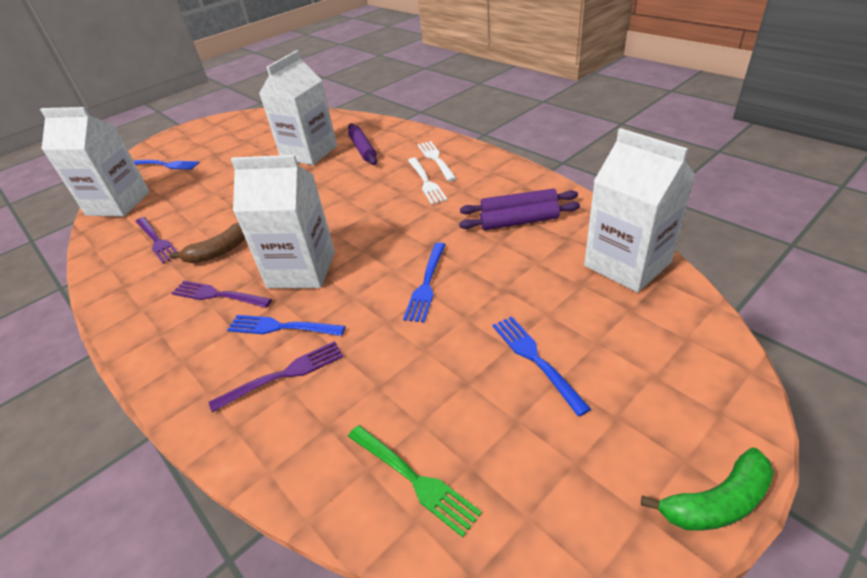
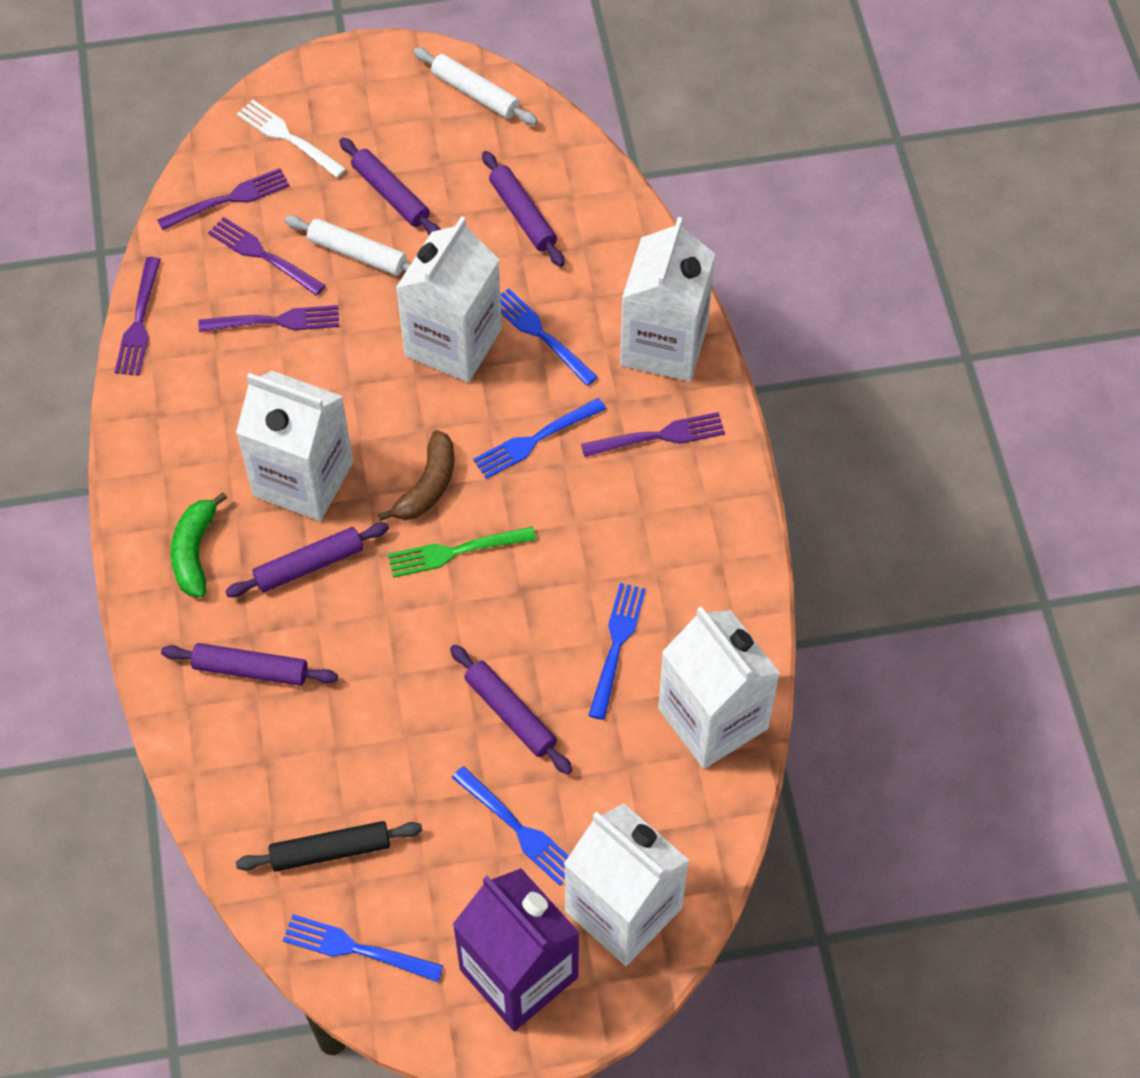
black rolling pin: 0 -> 1
blue fork: 4 -> 5
purple carton: 0 -> 1
purple fork: 3 -> 5
purple rolling pin: 3 -> 5
white carton: 4 -> 5
white fork: 2 -> 1
white rolling pin: 0 -> 2

